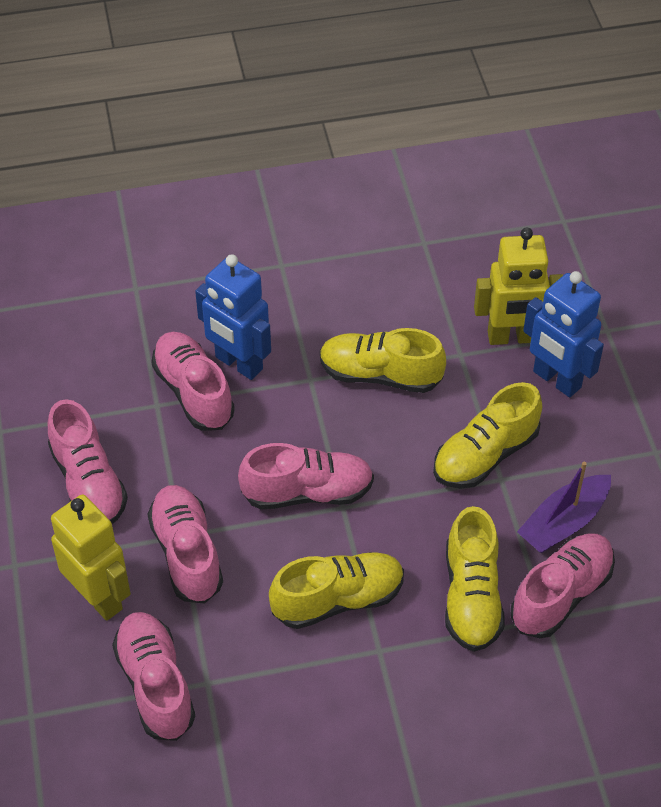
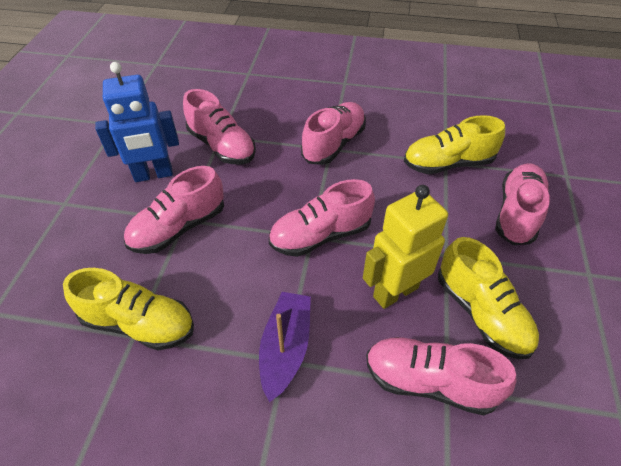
blue robot: 2 -> 1
yellow robot: 2 -> 1
yellow shoe: 4 -> 3

